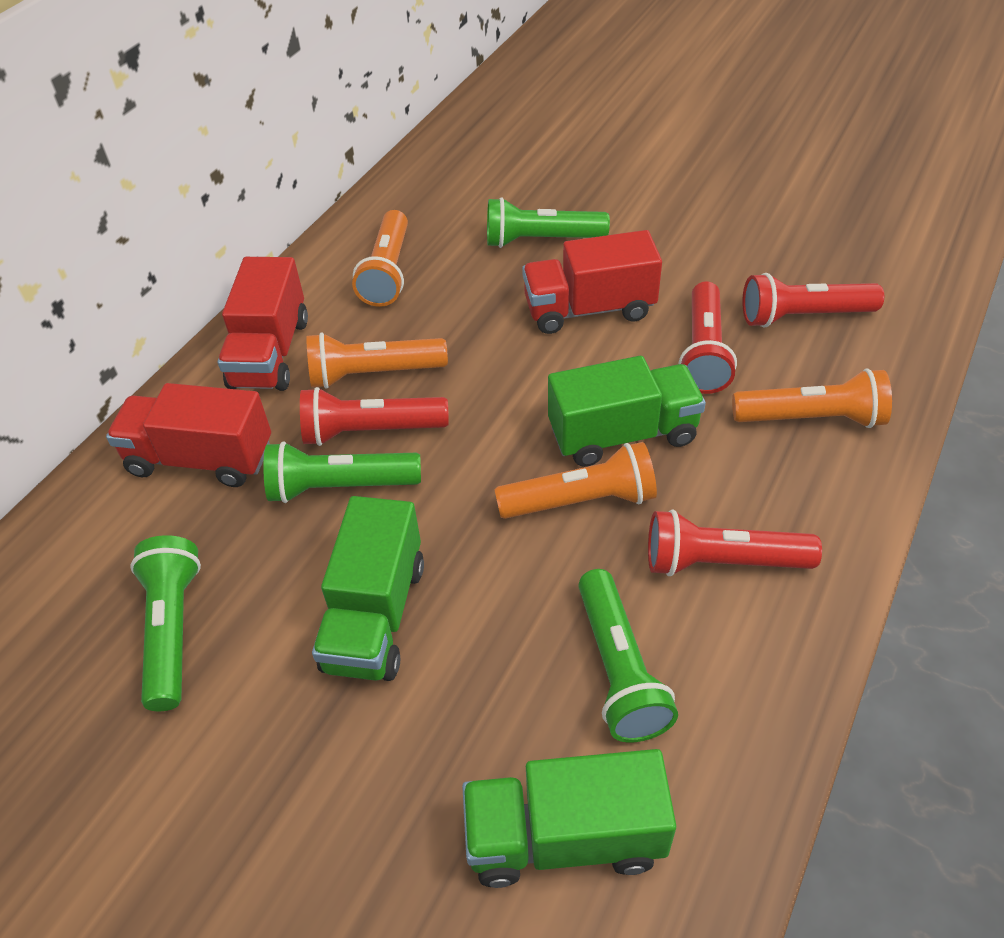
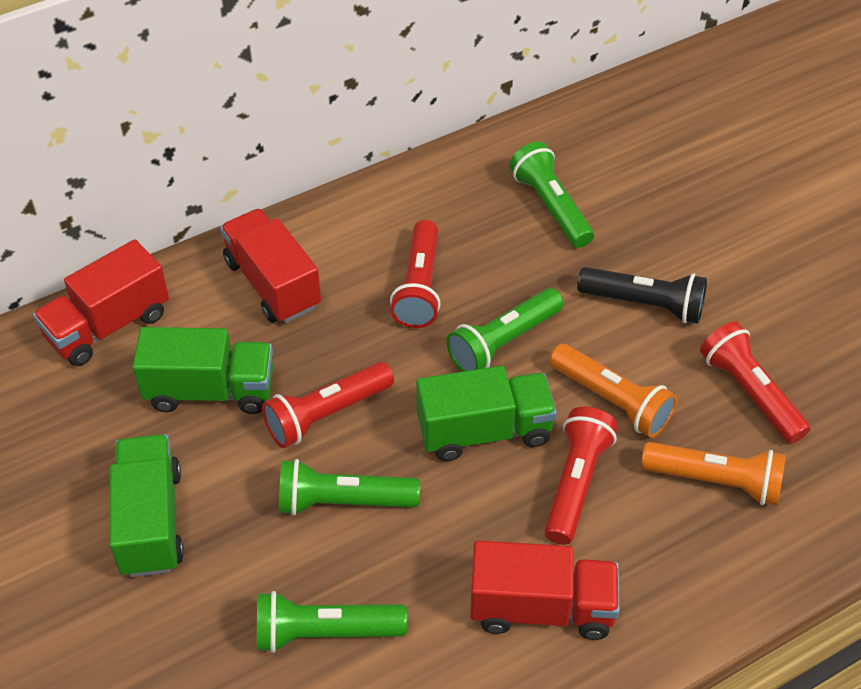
black flashlight: 0 -> 1
orange flashlight: 4 -> 2

